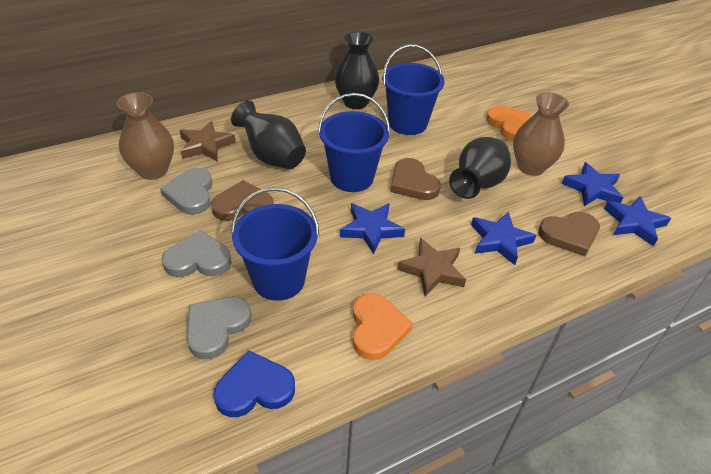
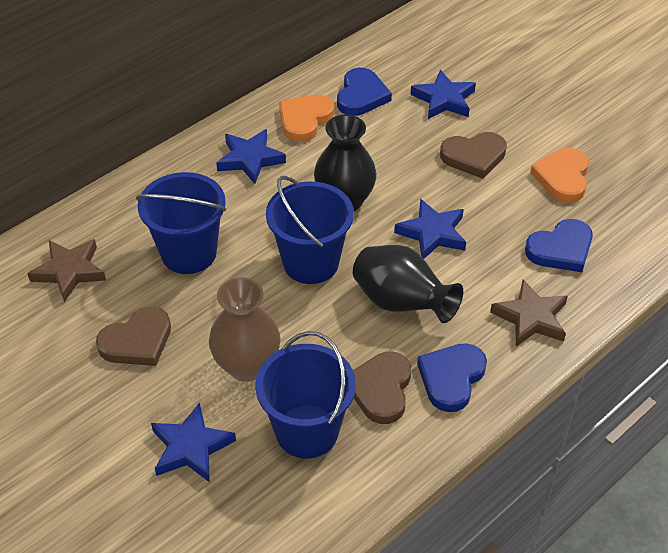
black vase: 3 -> 2
blue heart: 1 -> 3
brown vase: 2 -> 1
grey heart: 3 -> 0

